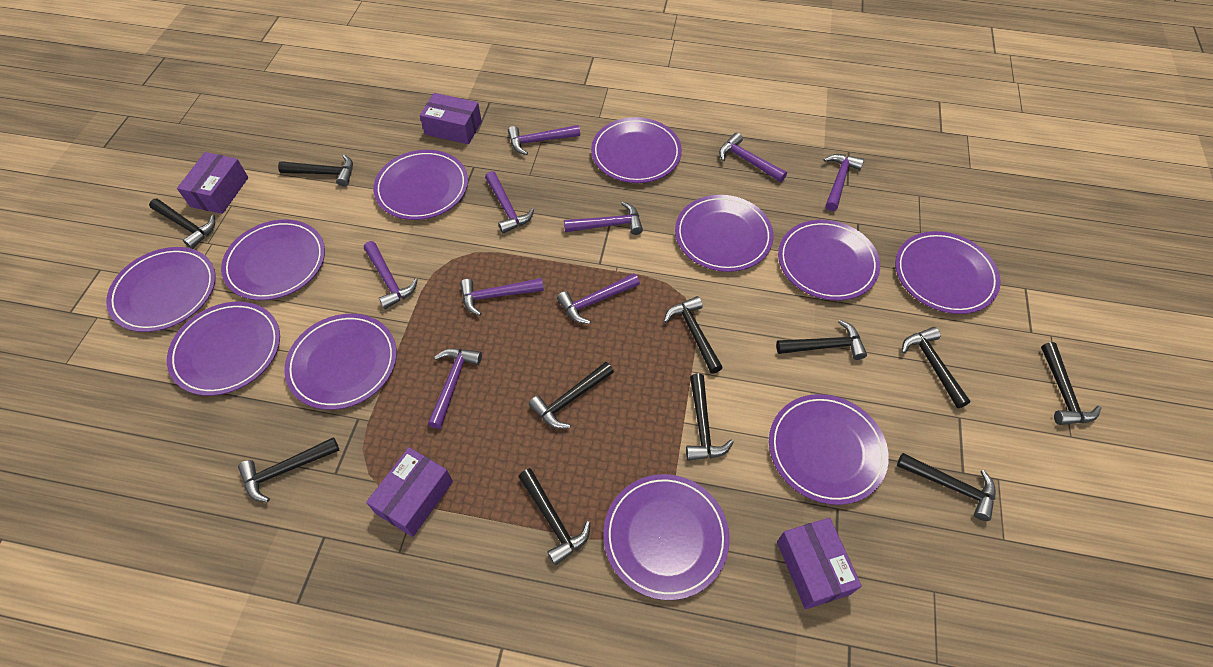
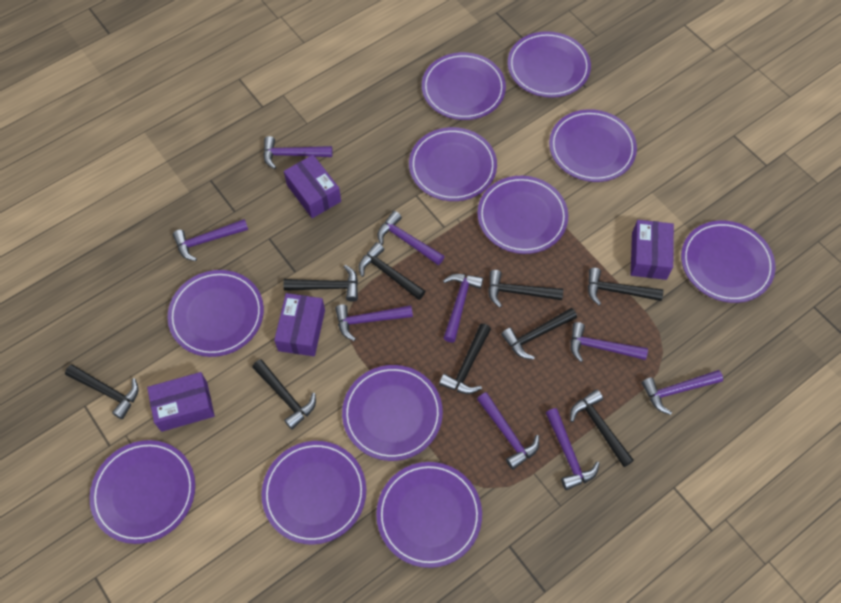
black hammer: 11 -> 9

